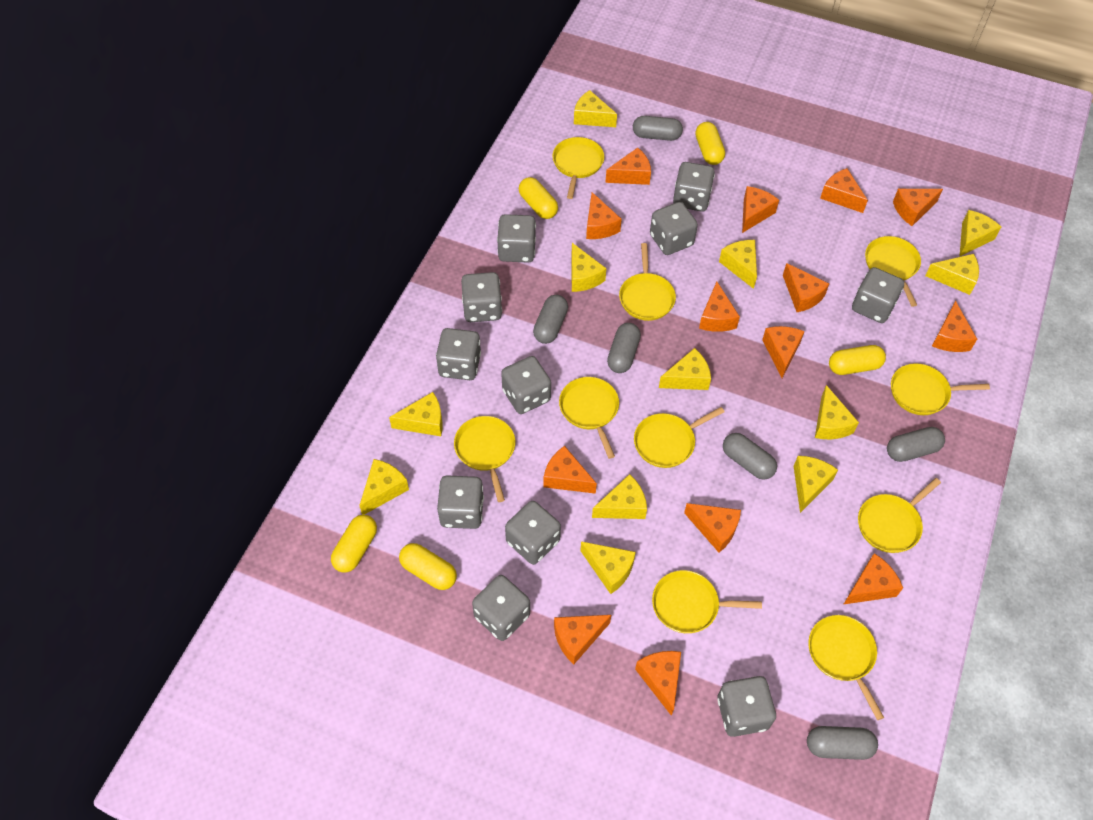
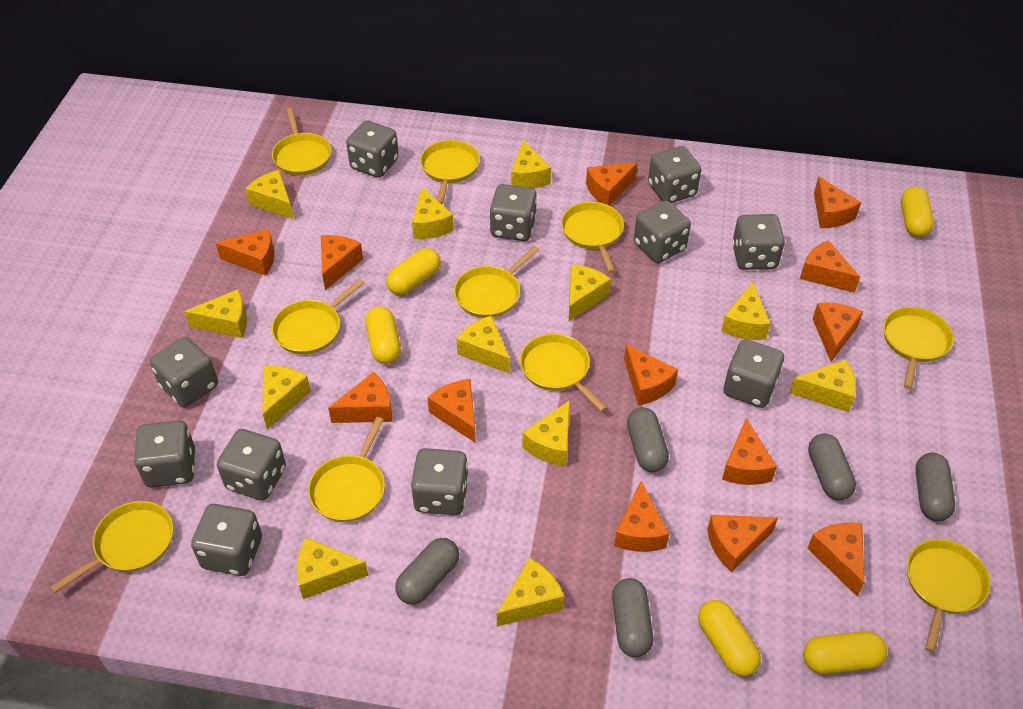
grey capsule: 6 -> 5
orange cheese: 14 -> 13

